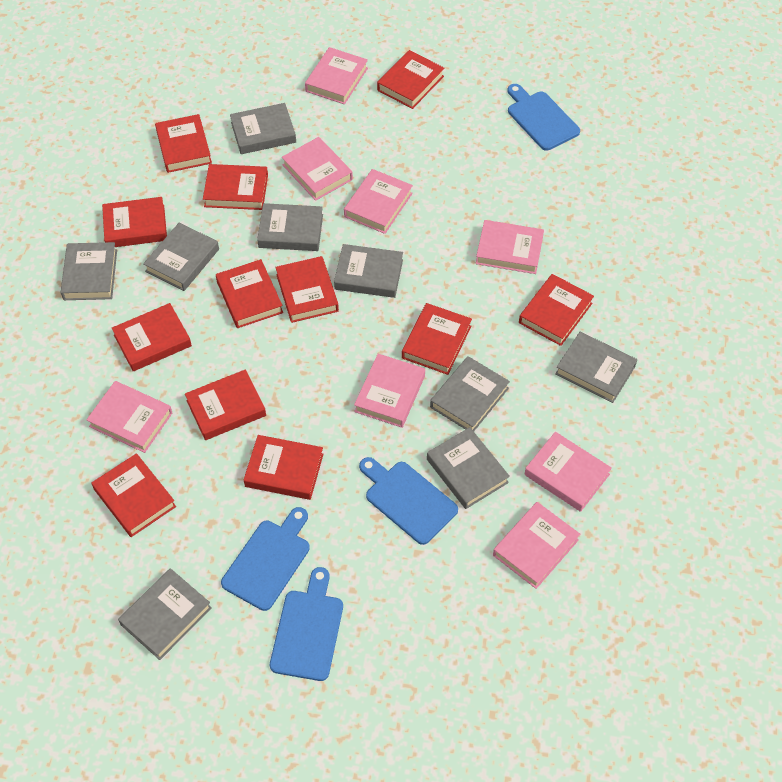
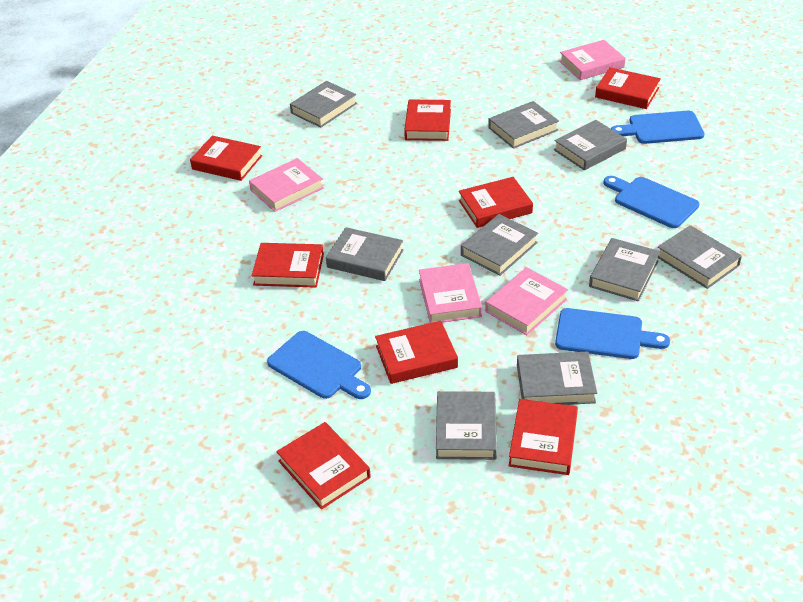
pink book: 8 -> 4
red book: 12 -> 8

